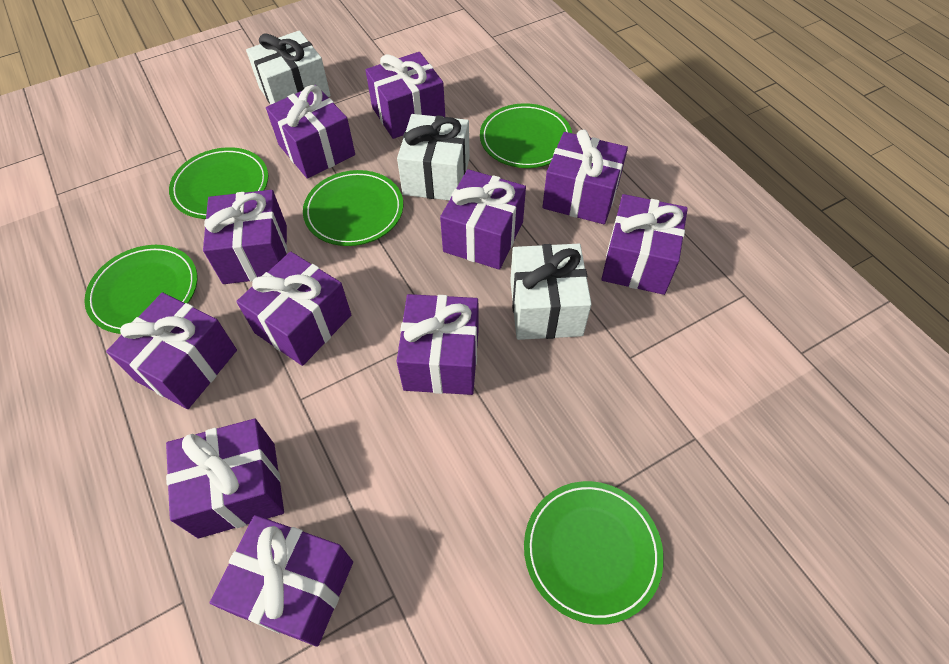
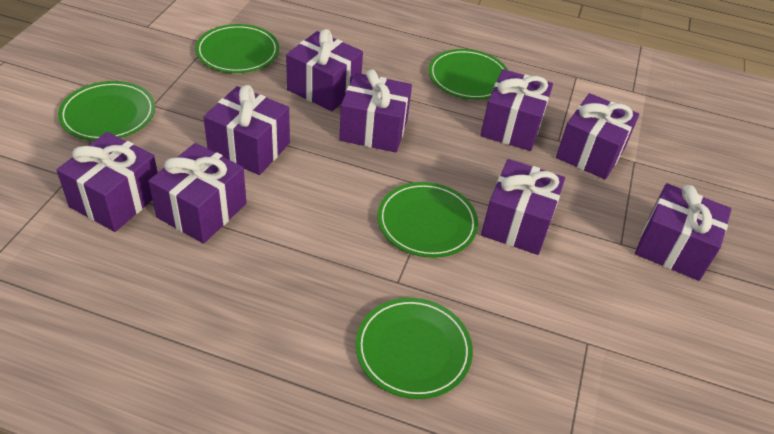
purple gift: 11 -> 9
white gift: 3 -> 0

